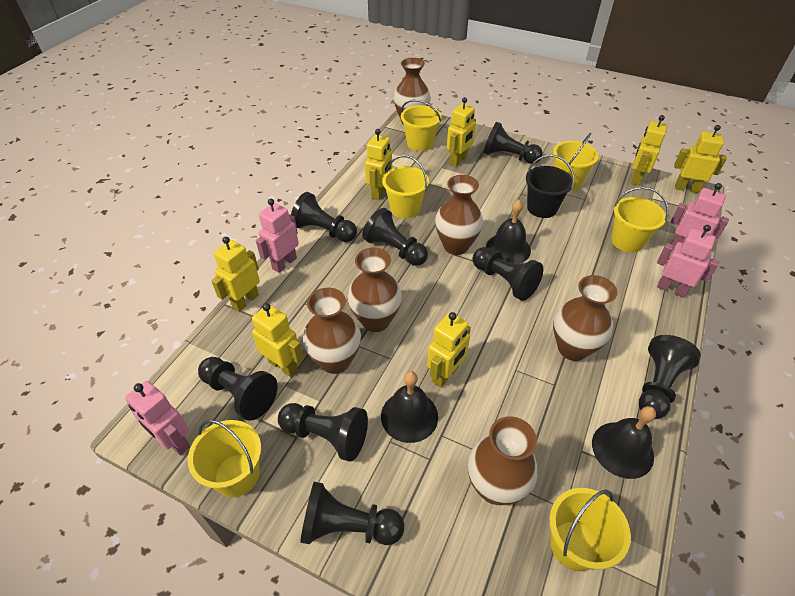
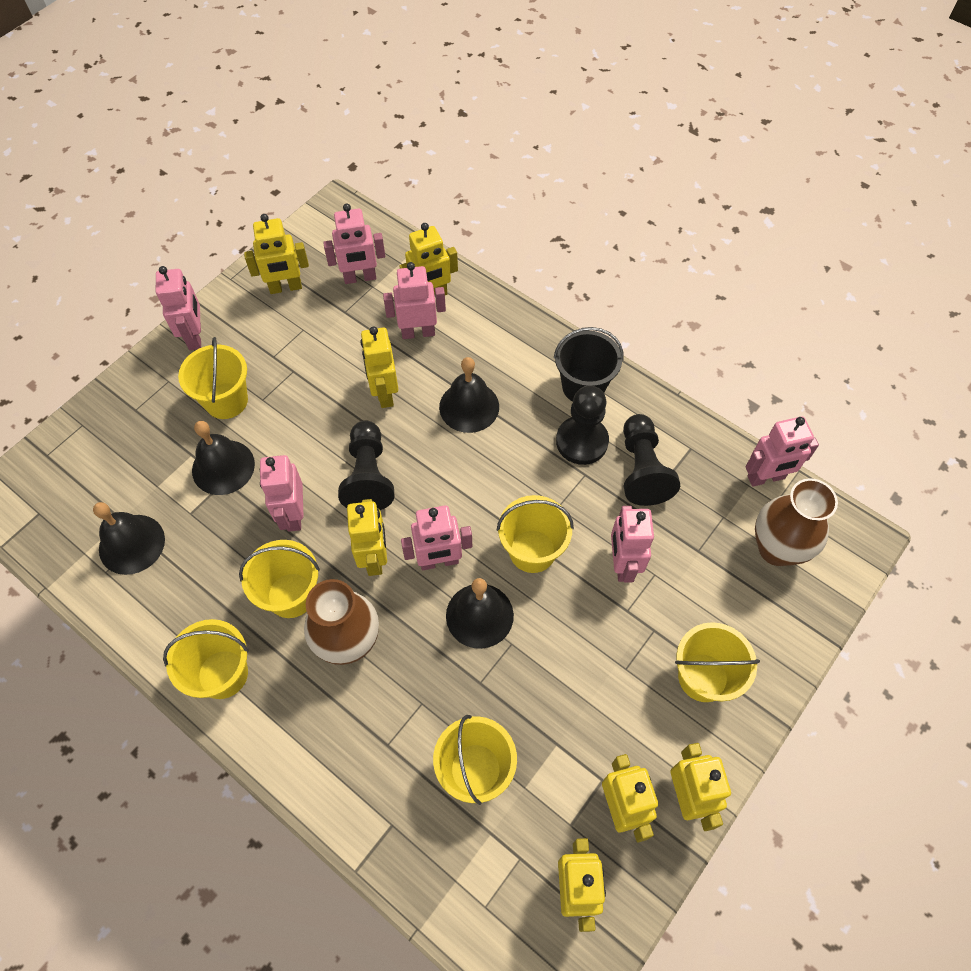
black bell: 3 -> 4
black pawn: 8 -> 3
brown vase: 6 -> 2
pink robot: 4 -> 7

